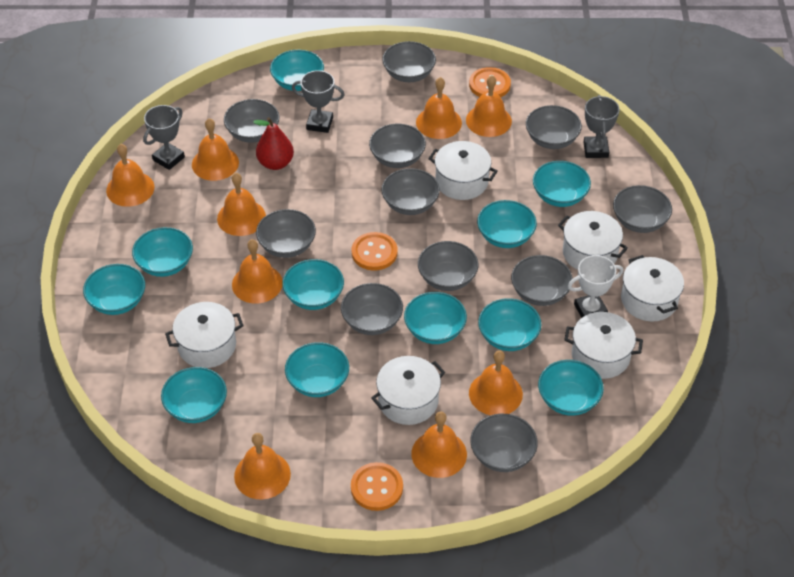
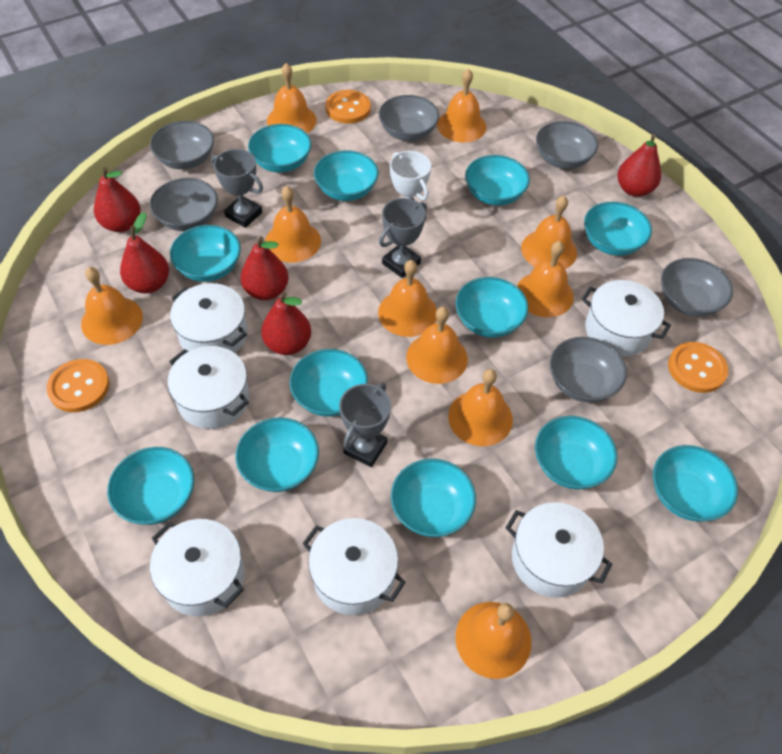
grey bowl: 11 -> 6
orange bell: 9 -> 10
red pear: 1 -> 5
turquoise bowl: 11 -> 12

